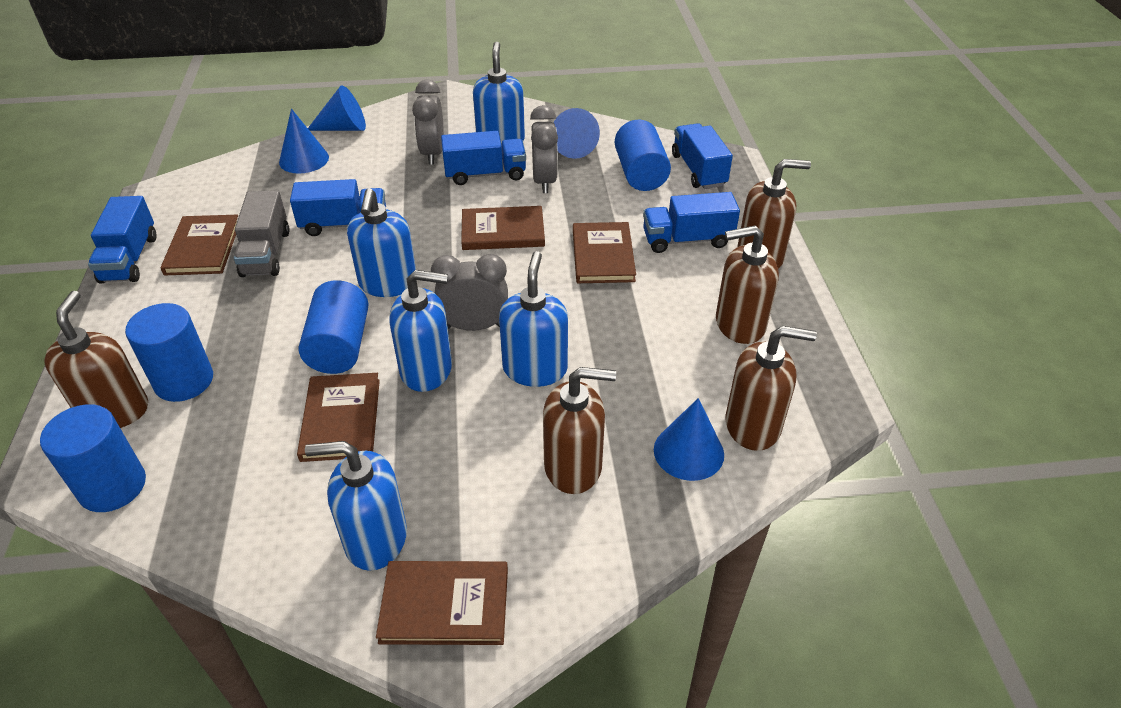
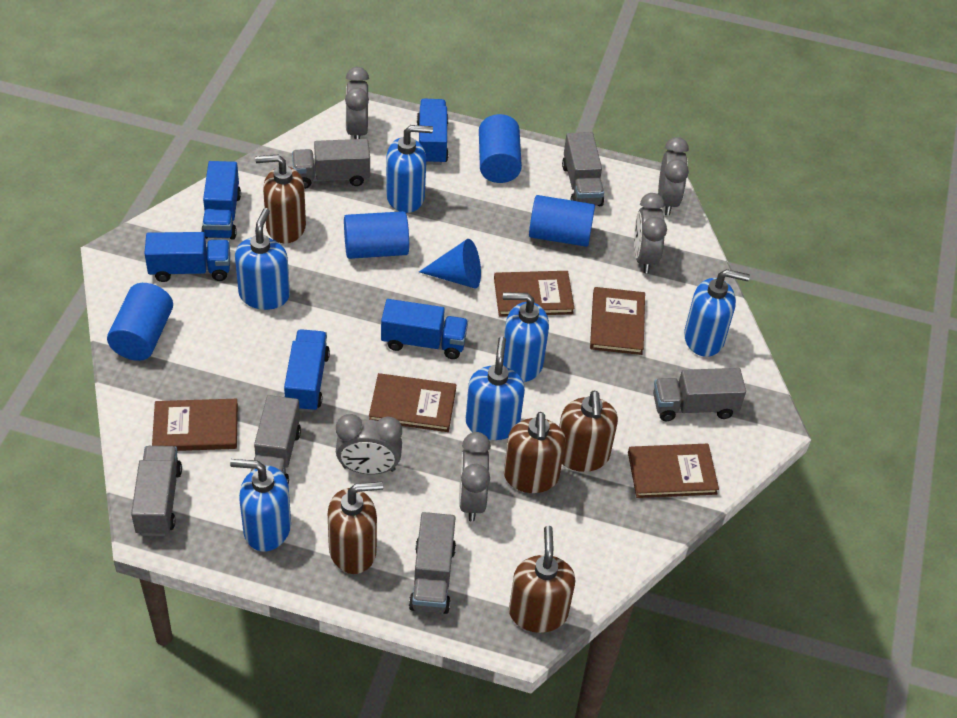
blue cone: 4 -> 1
blue soap dispenser: 5 -> 6
grey clock: 3 -> 5
grey truck: 1 -> 6

